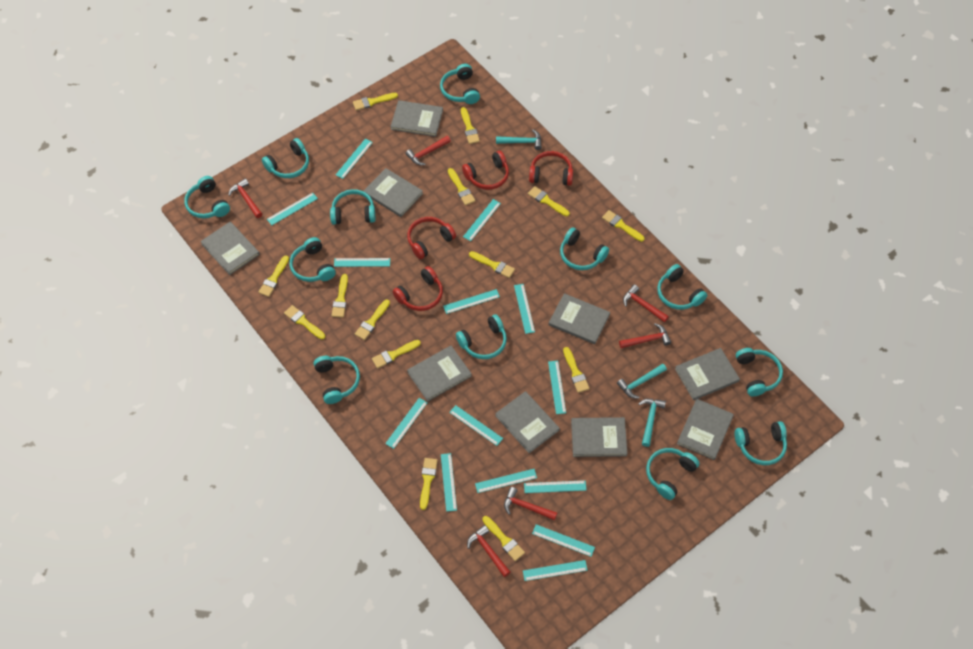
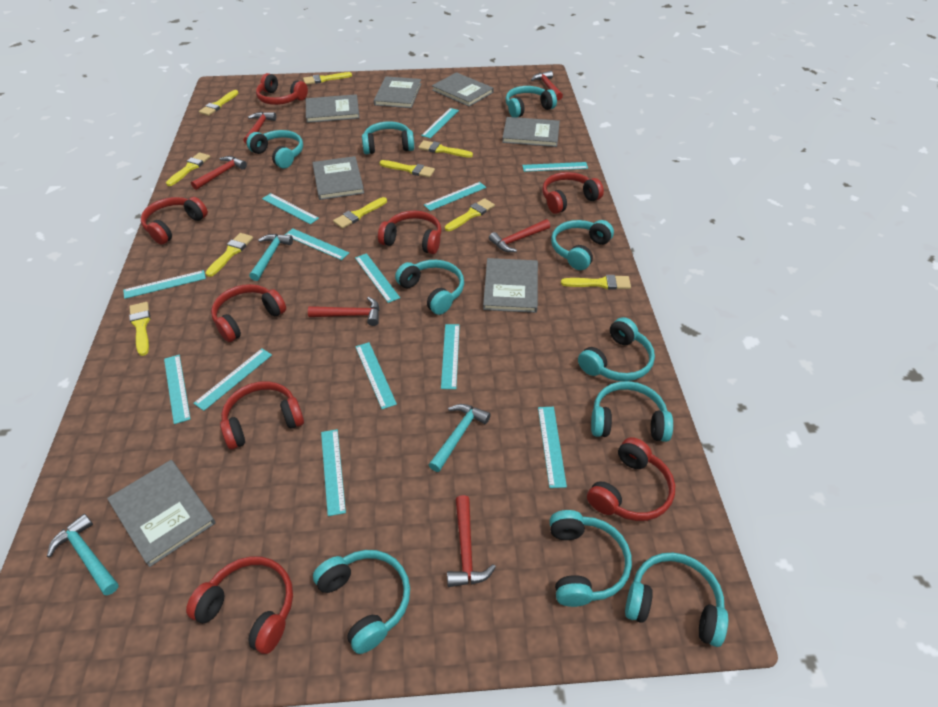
grey book: 9 -> 7
red headphones: 4 -> 8
turquoise headphones: 12 -> 10
turquoise ruler: 14 -> 13
yellow brush: 14 -> 10

